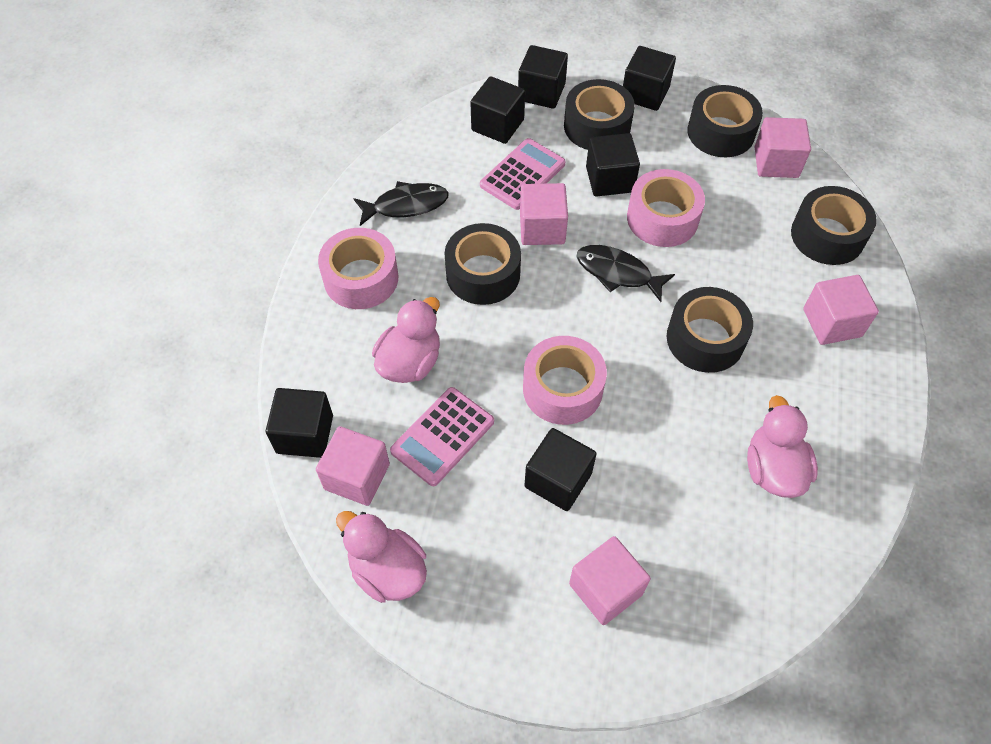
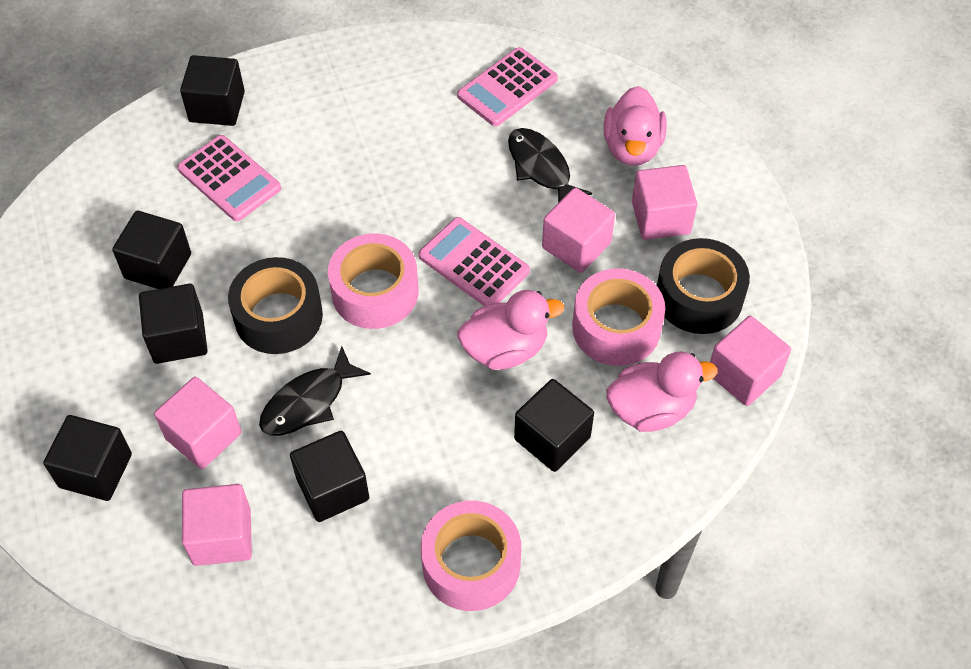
black tape: 5 -> 2
pink calculator: 2 -> 3

